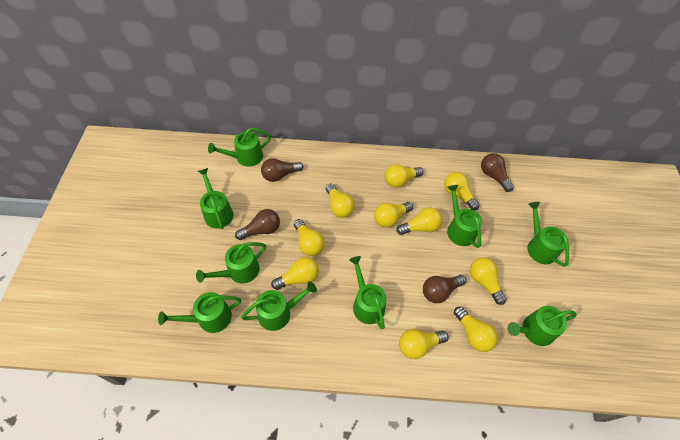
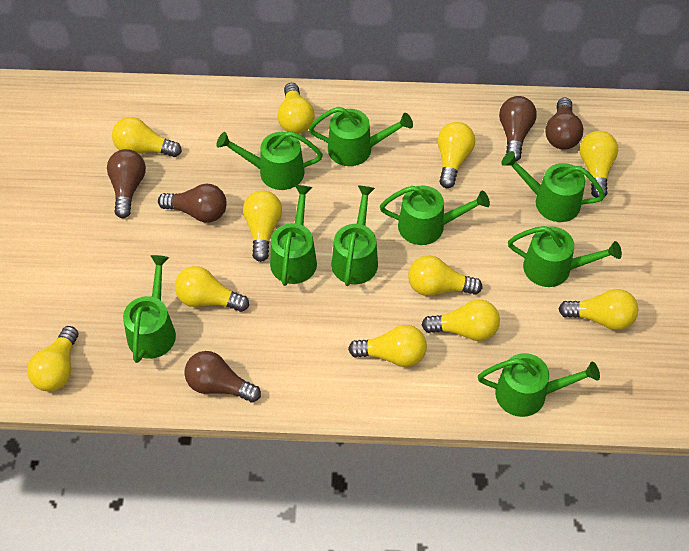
brown light bulb: 4 -> 5
yellow light bulb: 10 -> 11

